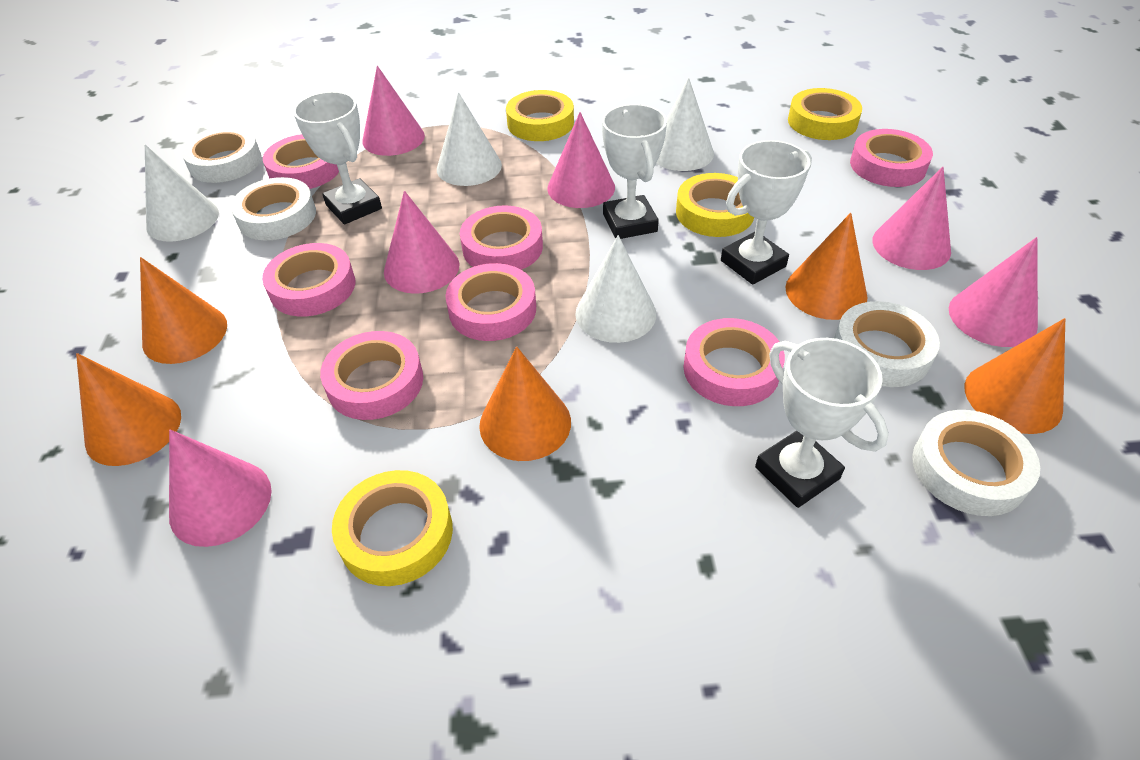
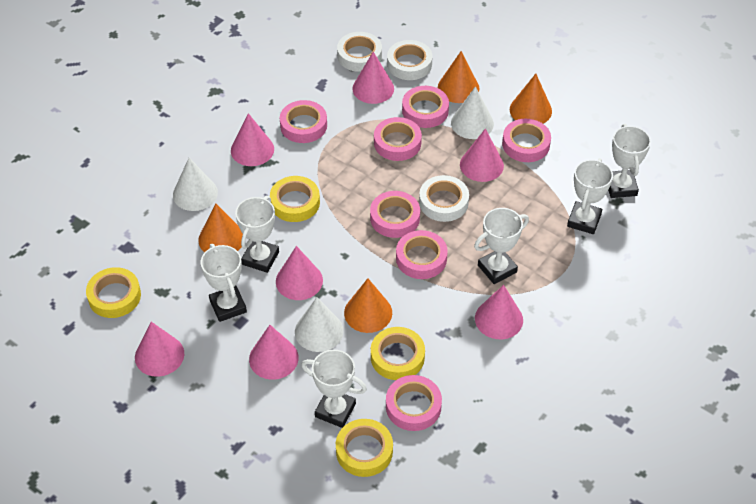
orange cone: 5 -> 4
pink cone: 6 -> 7
white cone: 4 -> 3
white tape: 4 -> 3
white trophy: 4 -> 6

